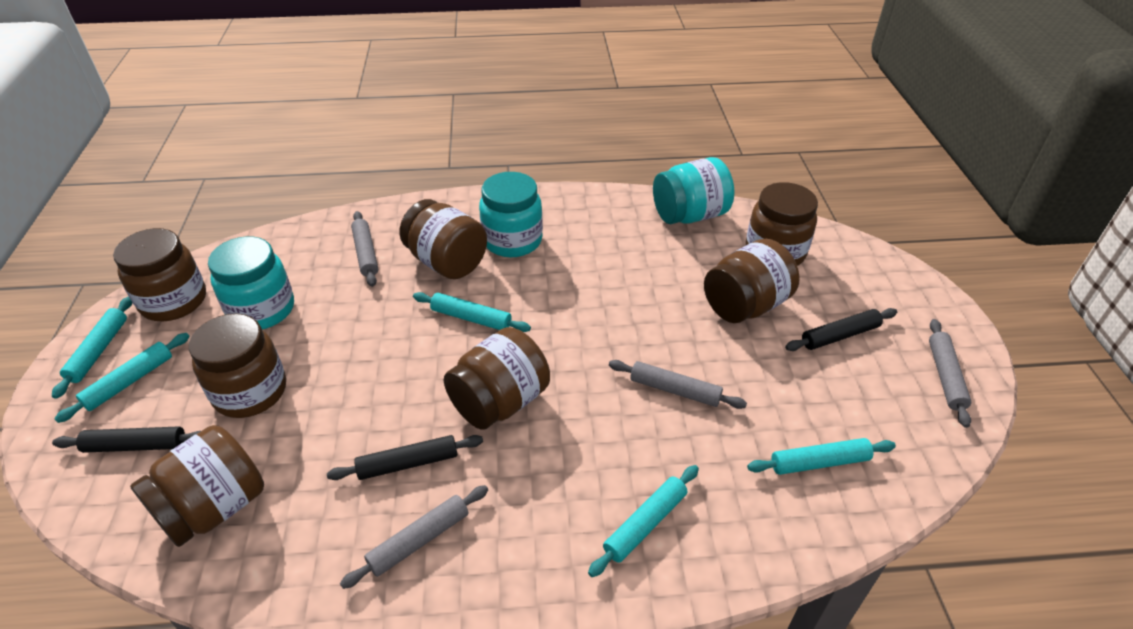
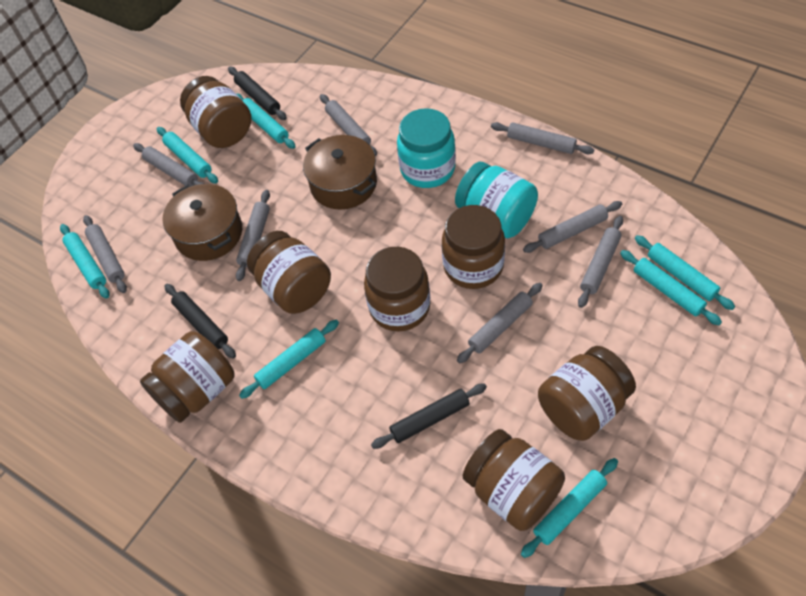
brown pot: 0 -> 2
grey rolling pin: 4 -> 8
turquoise jar: 3 -> 2
turquoise rolling pin: 5 -> 7

